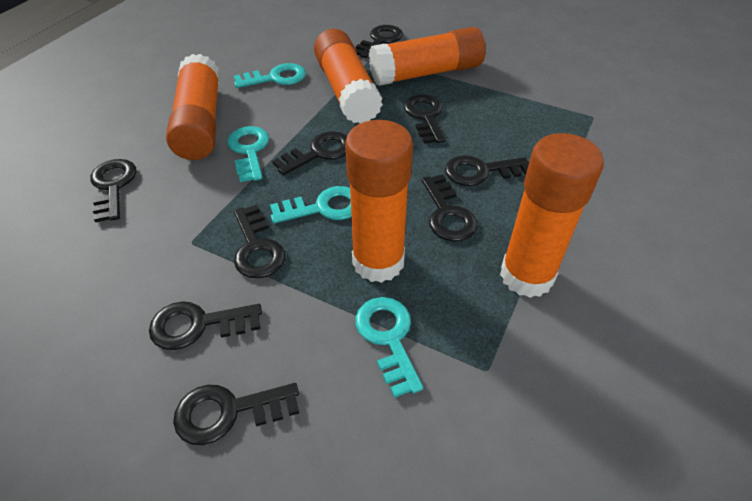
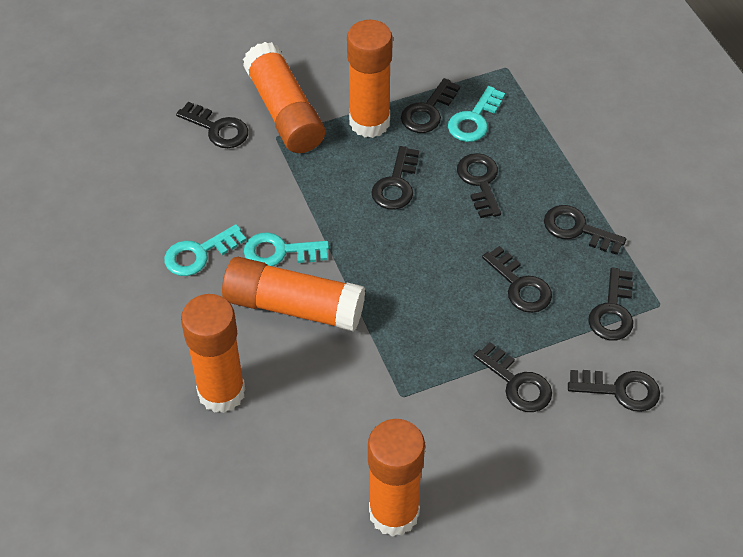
turquoise key: 4 -> 3

